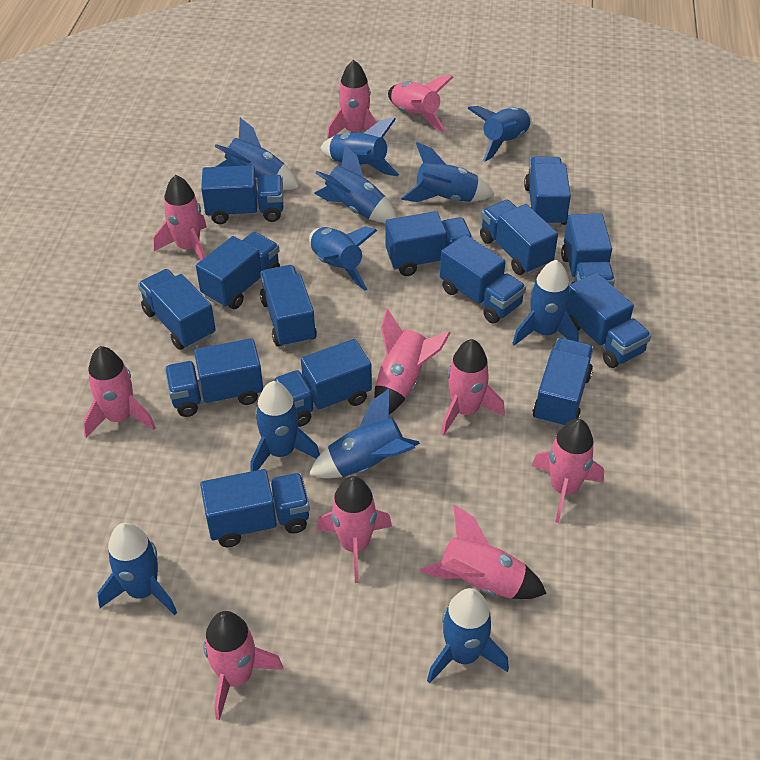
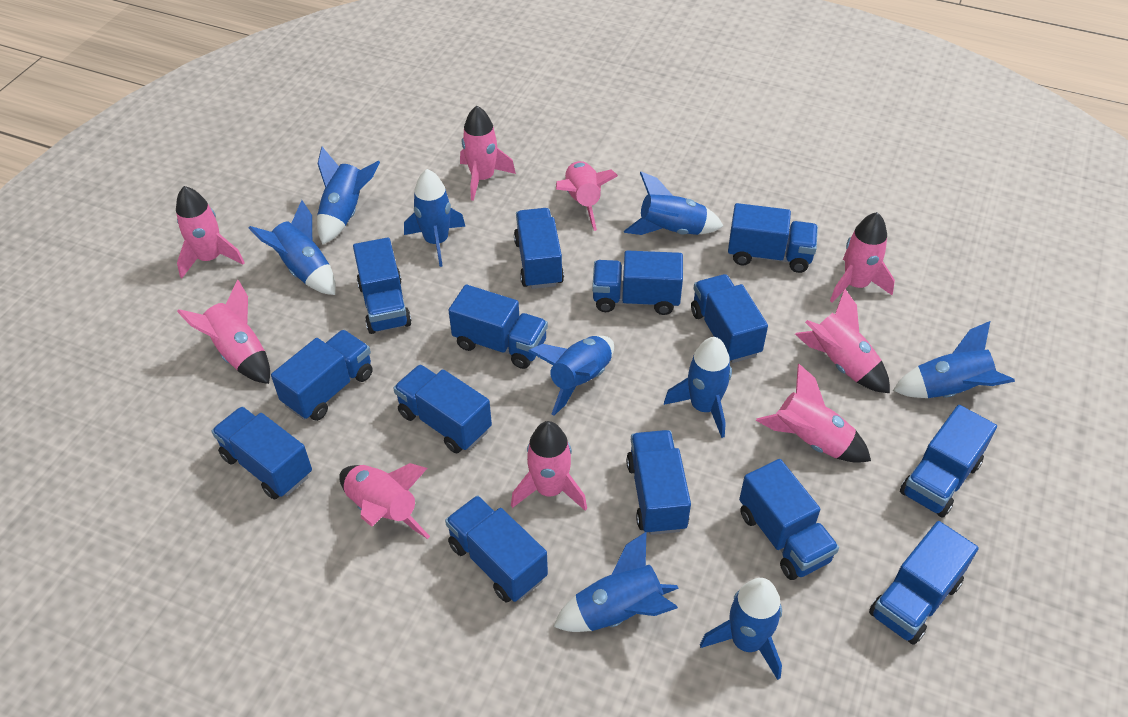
blue rocket: 11 -> 9
pink rocket: 10 -> 9

